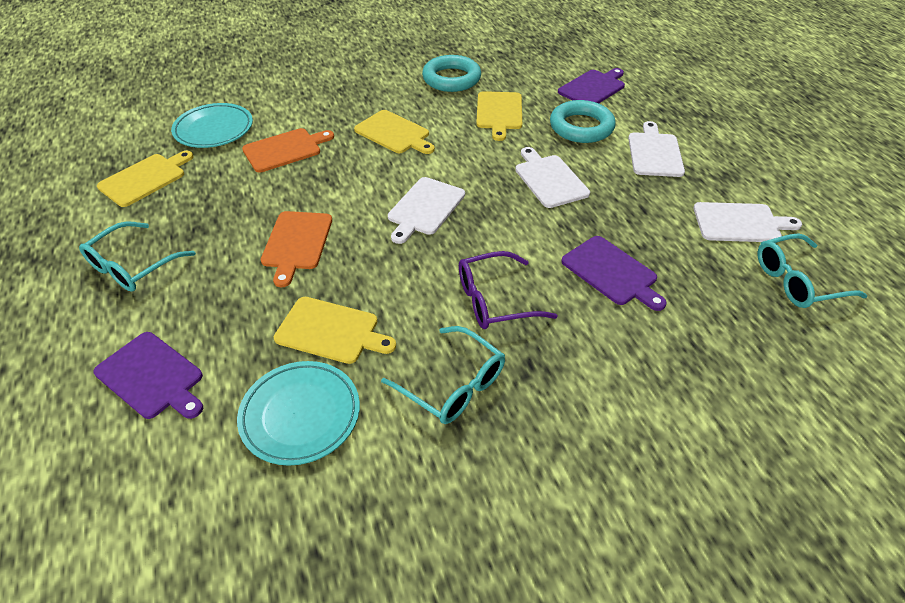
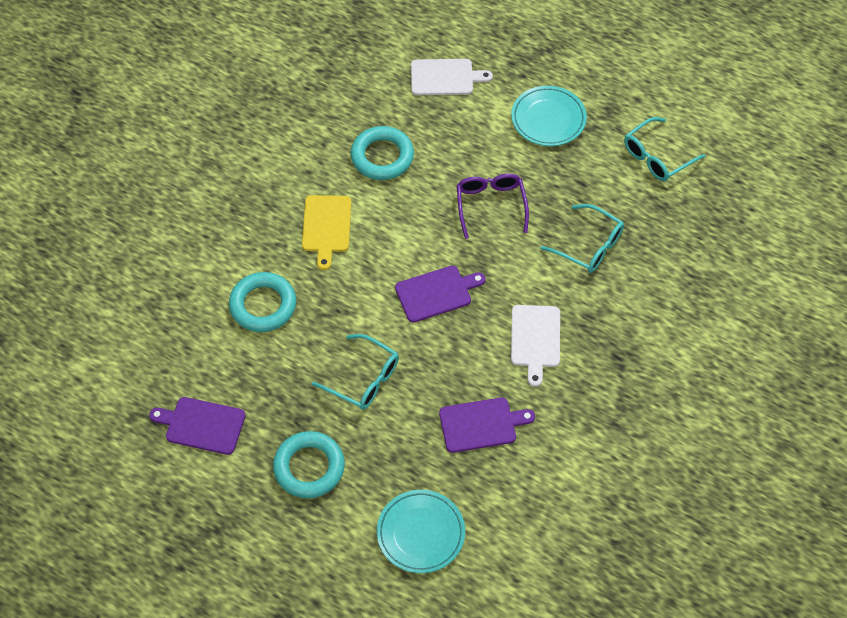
orange cutting board: 2 -> 0
turquoise ring: 2 -> 3
white cutting board: 4 -> 2
yellow cutting board: 4 -> 1

